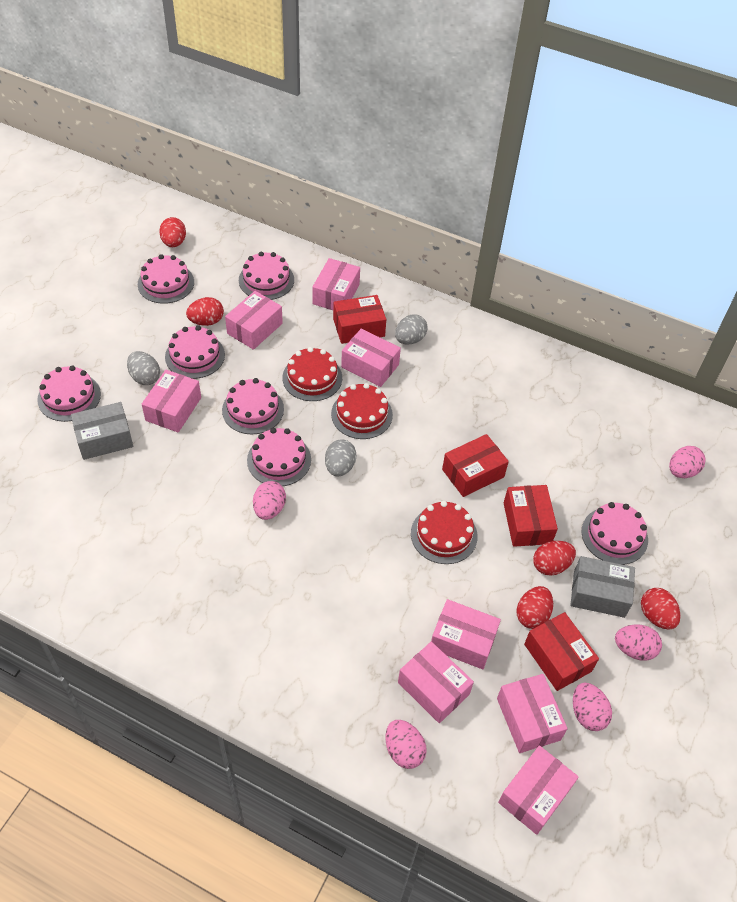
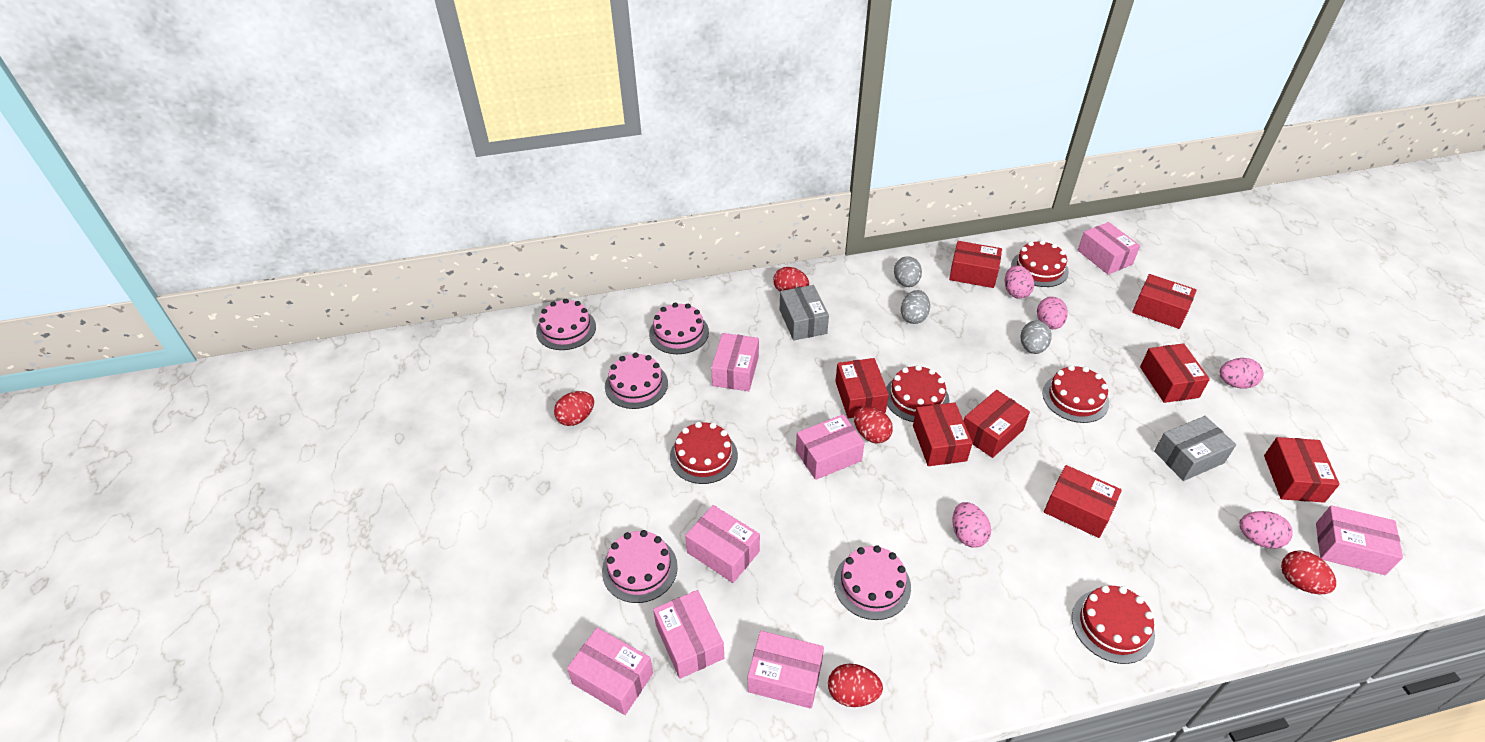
pink cake: 7 -> 5
red box: 4 -> 8
red cake: 3 -> 5

